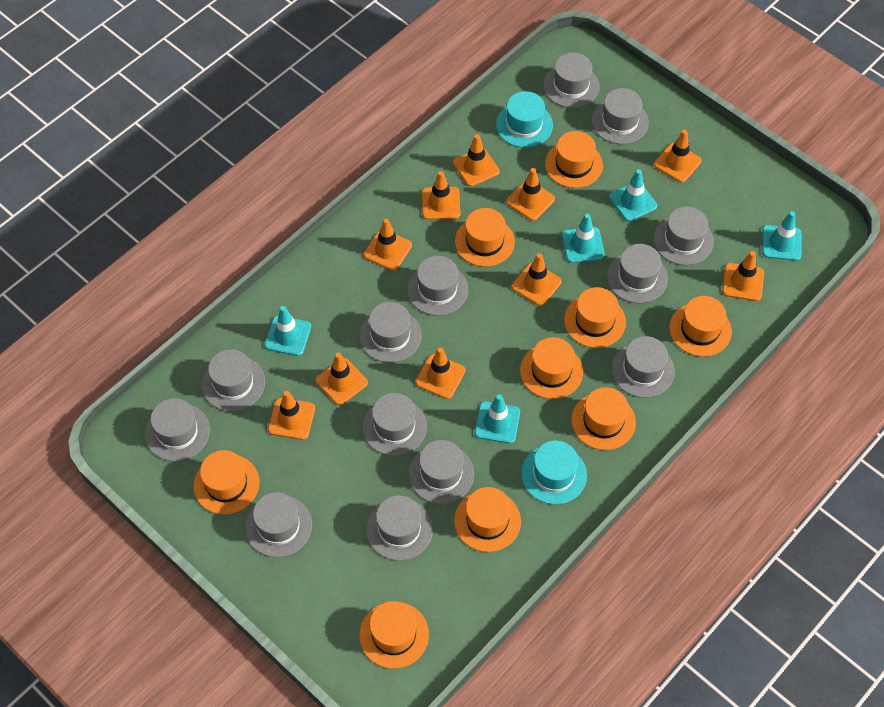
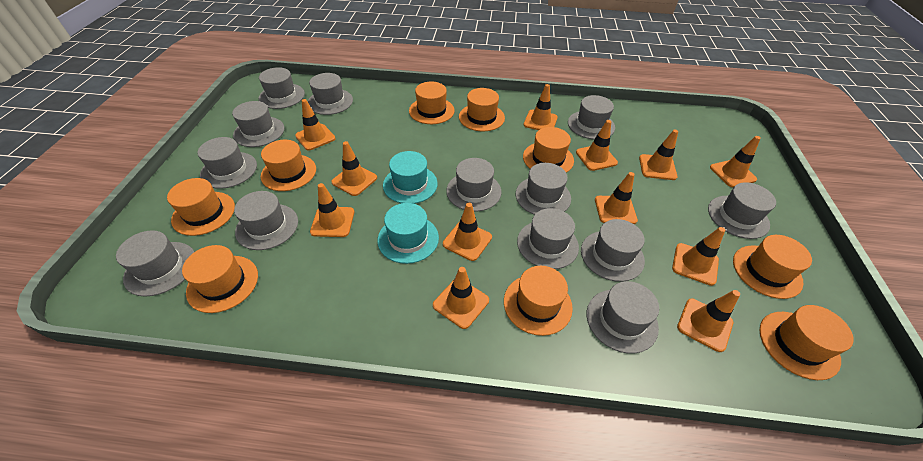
orange traffic cone: 10 -> 12
turquoise traffic cone: 5 -> 0

